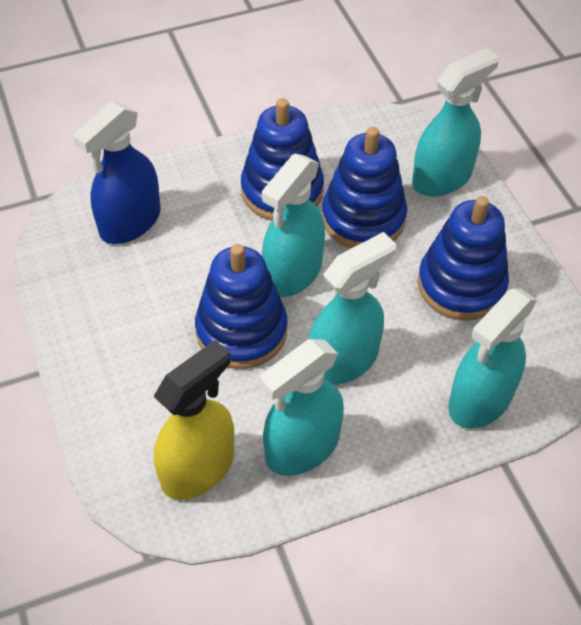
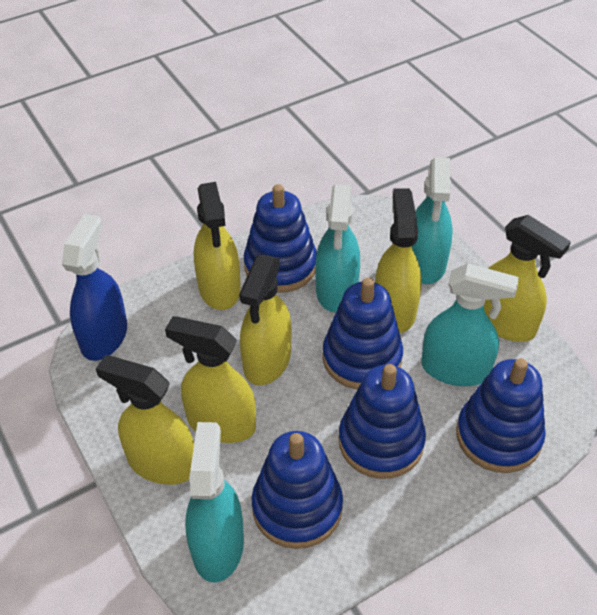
blue stacking toy: 4 -> 5
turquoise spray bottle: 5 -> 4
yellow spray bottle: 1 -> 6

